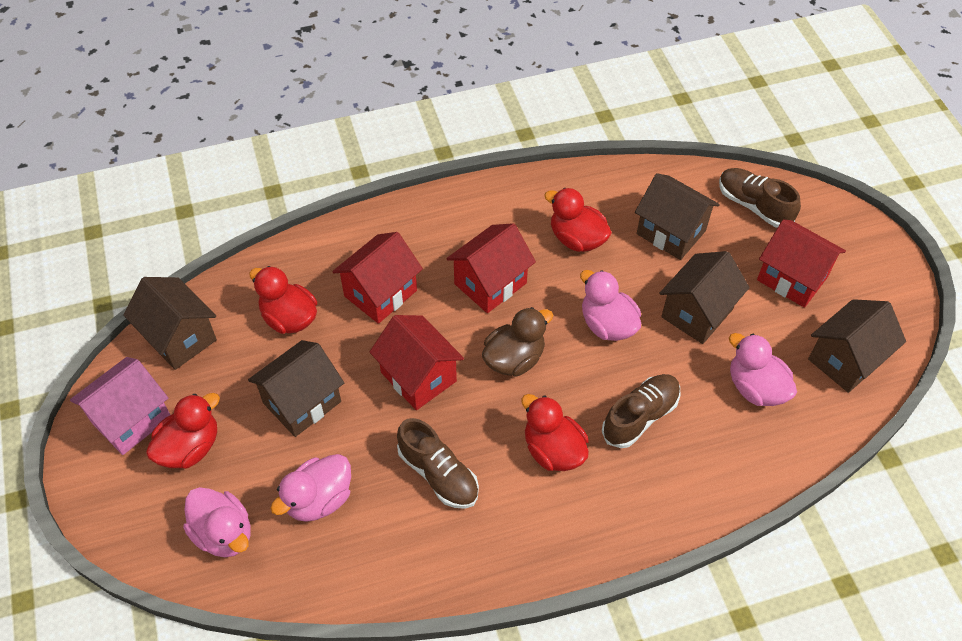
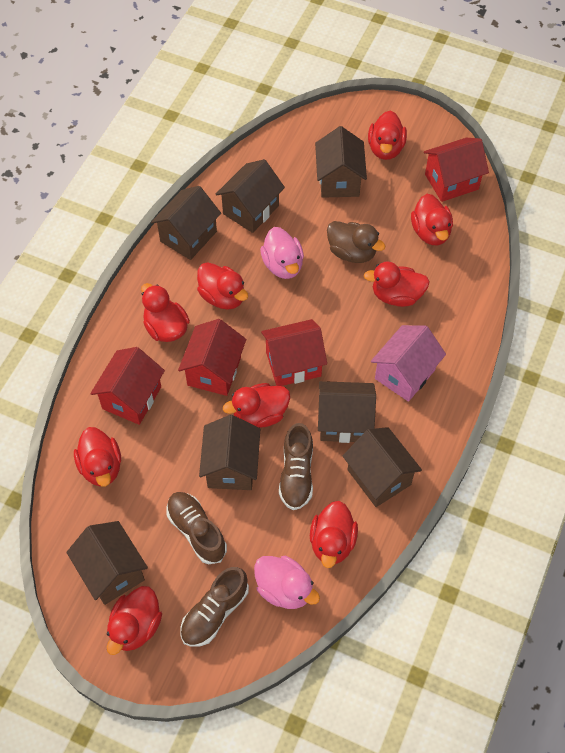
brown house: 5 -> 7
pink duck: 4 -> 2
red duck: 4 -> 9

